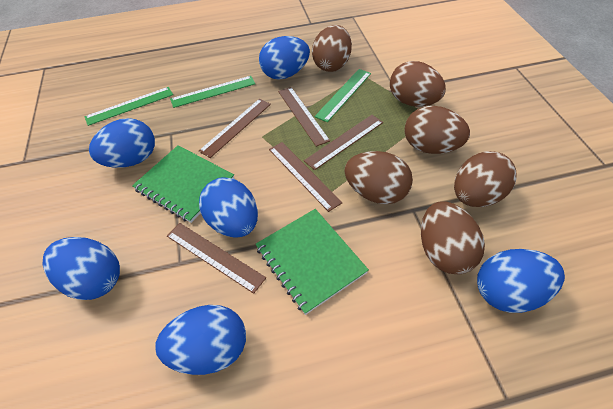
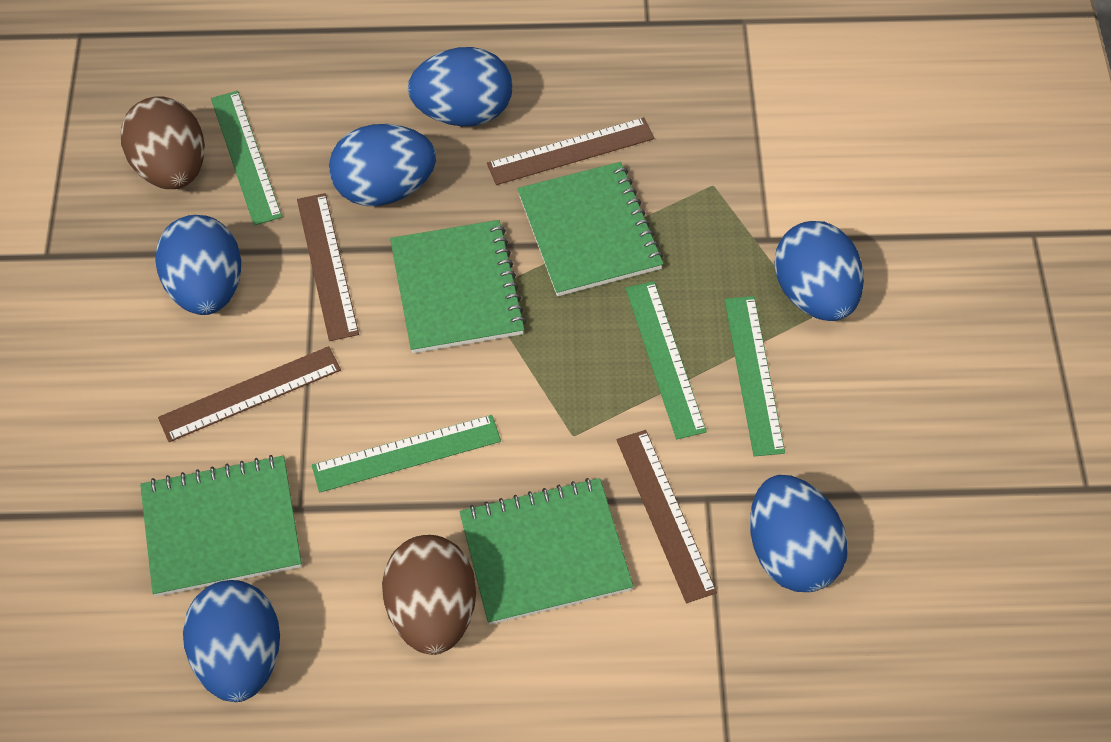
brown egg: 6 -> 2
brown ruler: 5 -> 4
green notebook: 2 -> 4
green ruler: 3 -> 4

